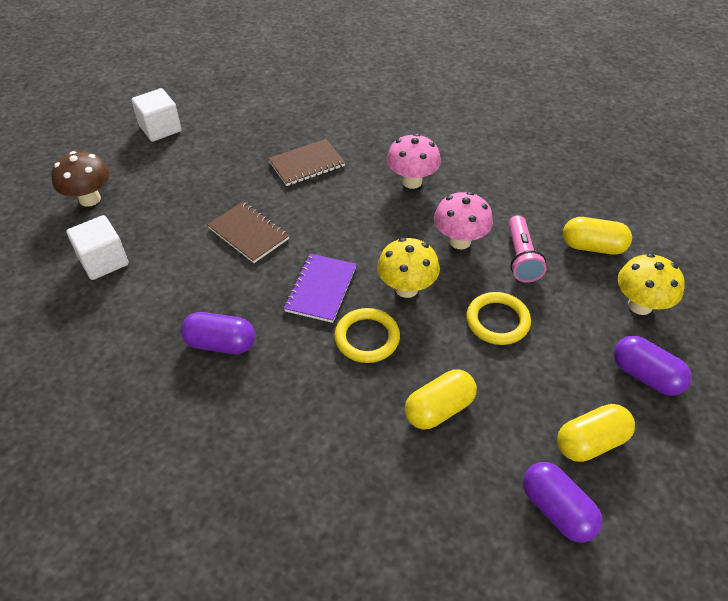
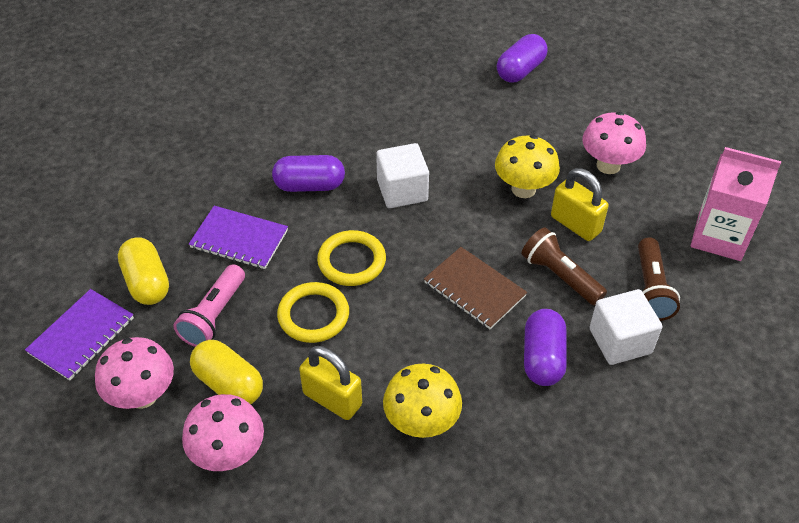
brown flashlight: 0 -> 2
brown mushroom: 1 -> 0
brown notebook: 2 -> 1
pink carton: 0 -> 1
pink mushroom: 2 -> 3
purple notebook: 1 -> 2
yellow capsule: 3 -> 2
yellow padlock: 0 -> 2

